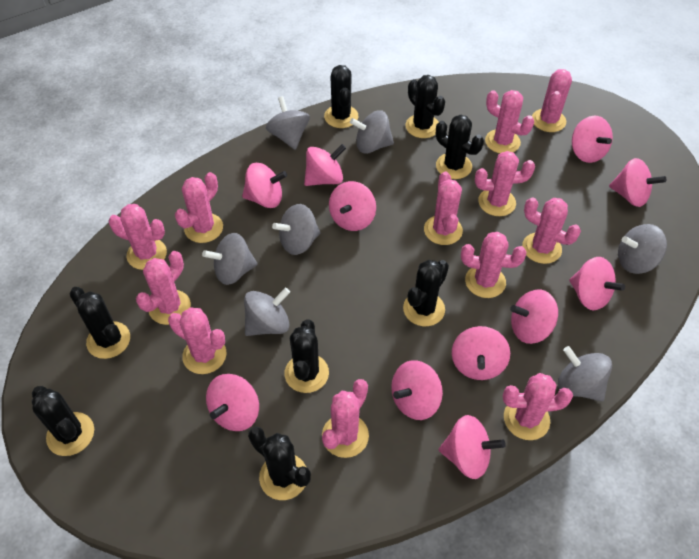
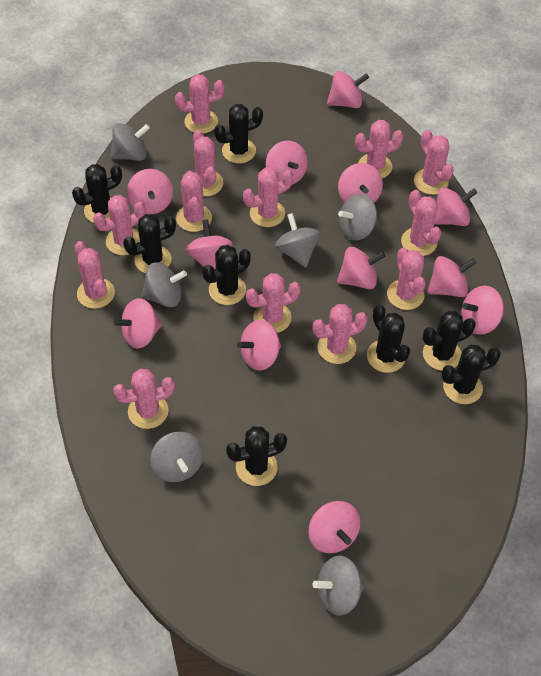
grey spinning top: 7 -> 6
pink cactus: 12 -> 13
pink spinning top: 11 -> 12

